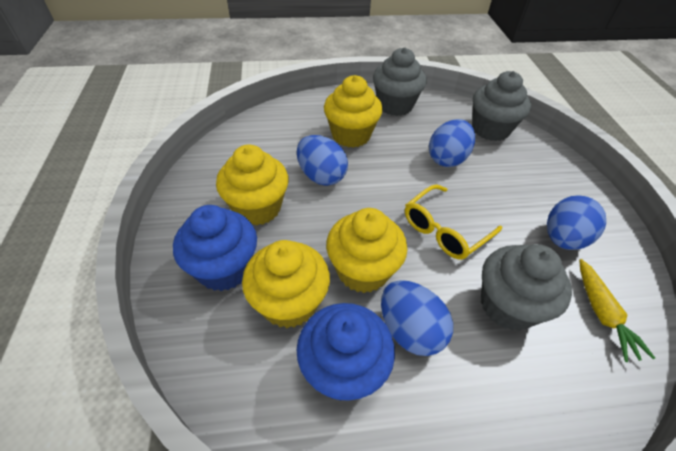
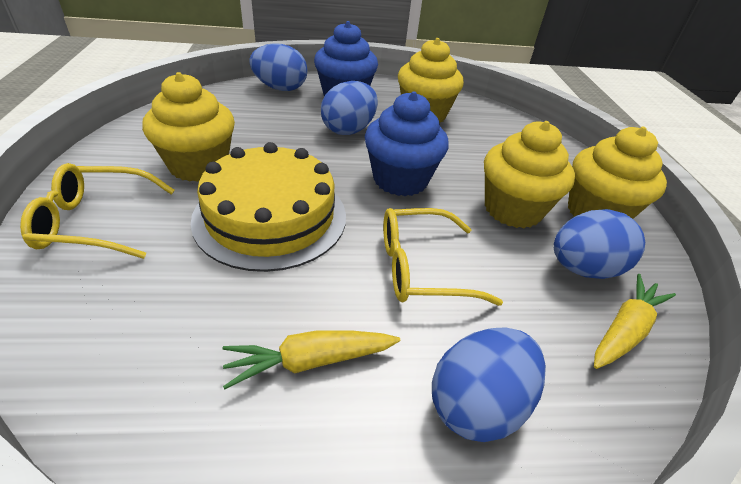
grey cupcake: 3 -> 0
yellow cake: 0 -> 1
yellow carrot: 1 -> 2
yellow glasses: 1 -> 2

